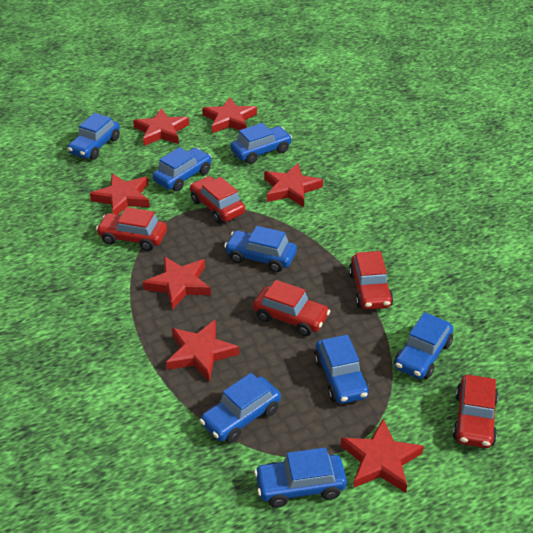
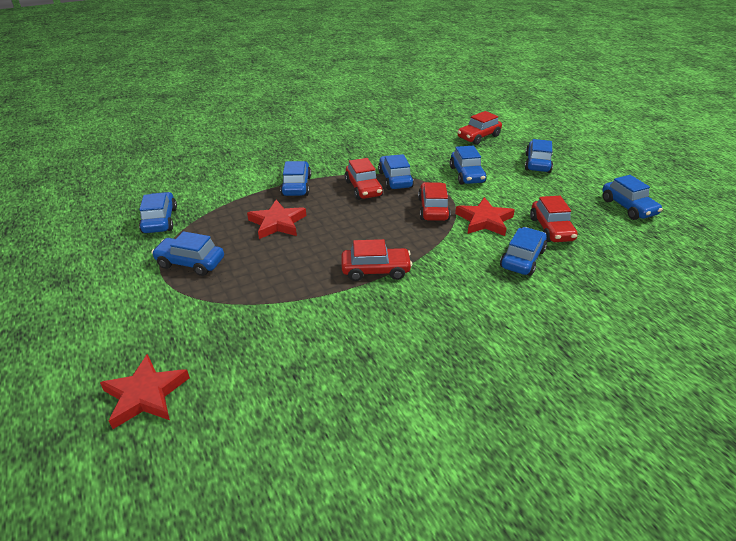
red star: 7 -> 3

